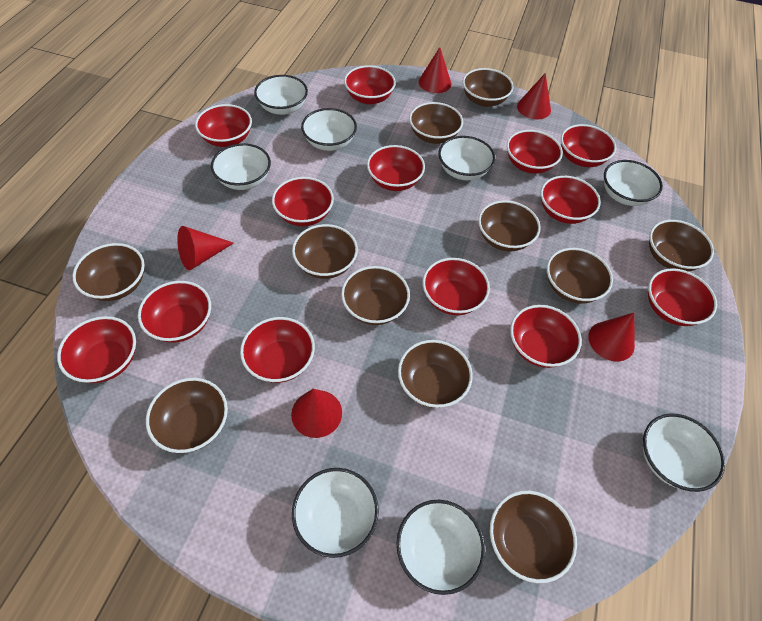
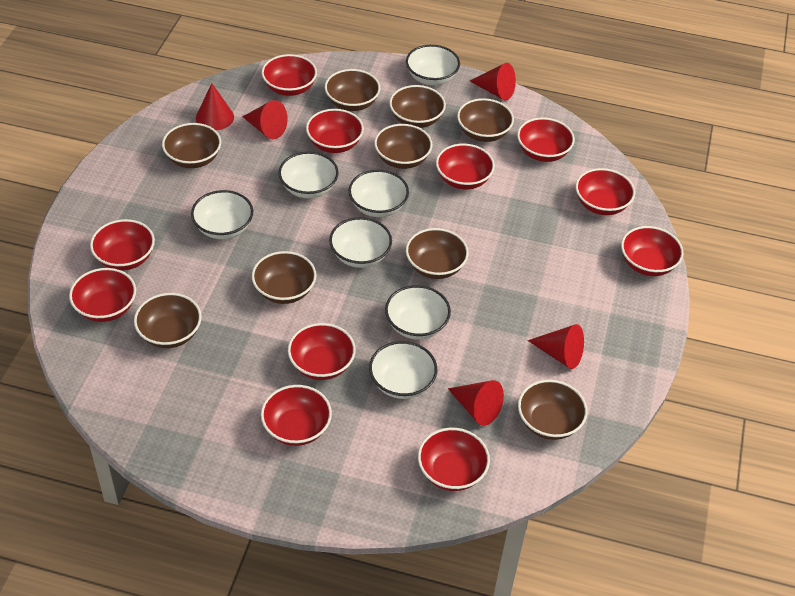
brown bowl: 11 -> 9
red bowl: 13 -> 11
white bowl: 8 -> 7

